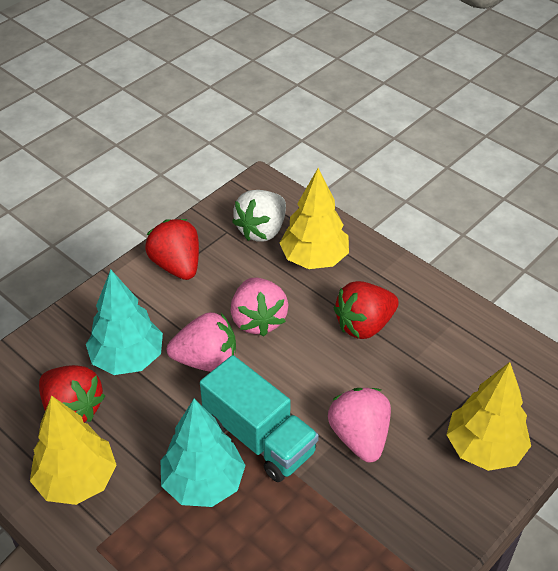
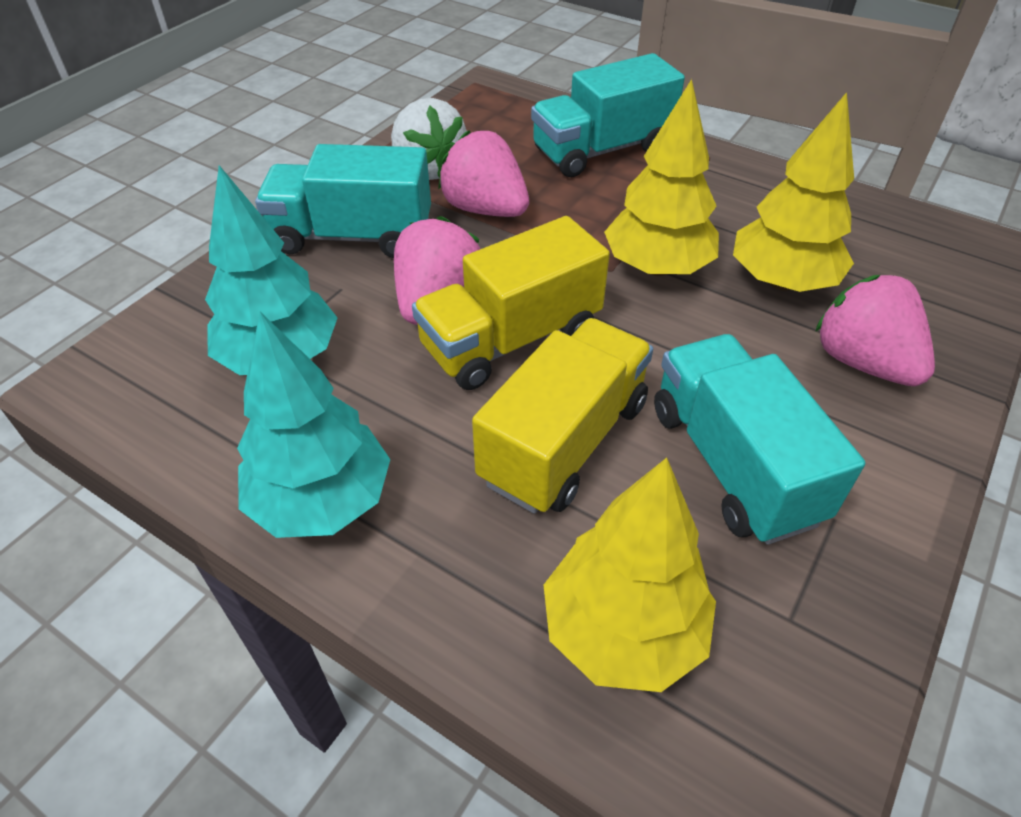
red strawberry: 3 -> 0
turquoise truck: 1 -> 3
yellow truck: 0 -> 2

